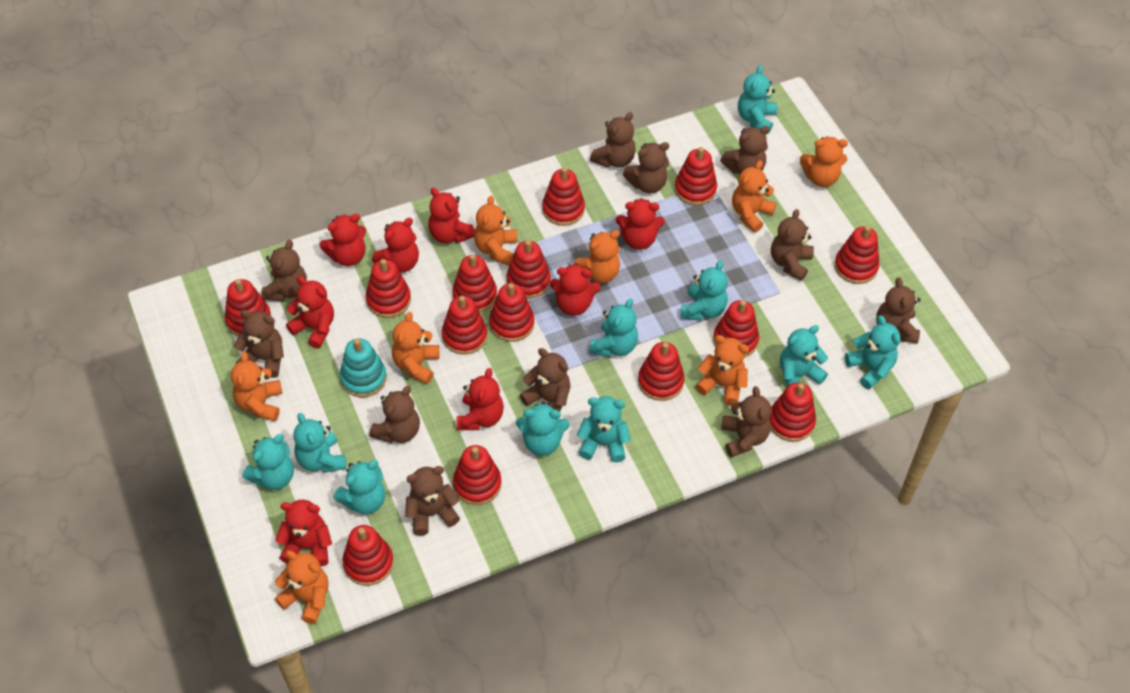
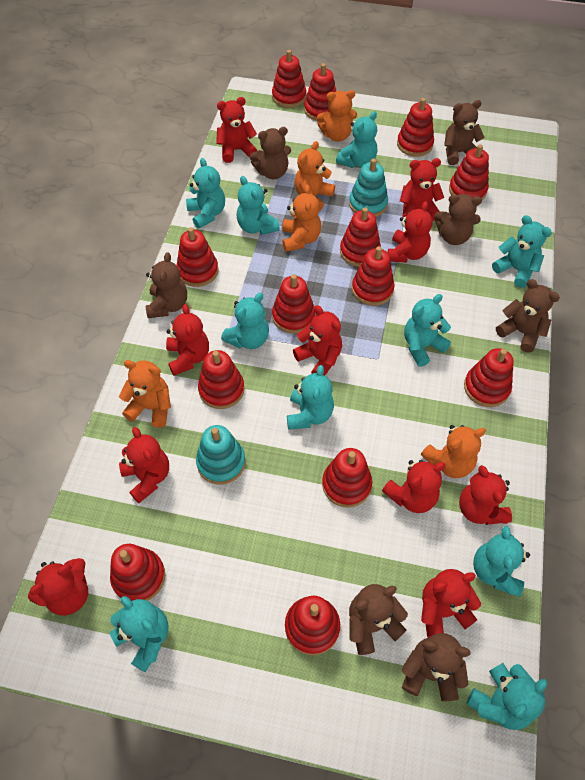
brown teddy bear: 11 -> 7
orange teddy bear: 8 -> 5
red stacking toy: 14 -> 13
red teddy bear: 8 -> 10
turquoise stacking toy: 1 -> 2

